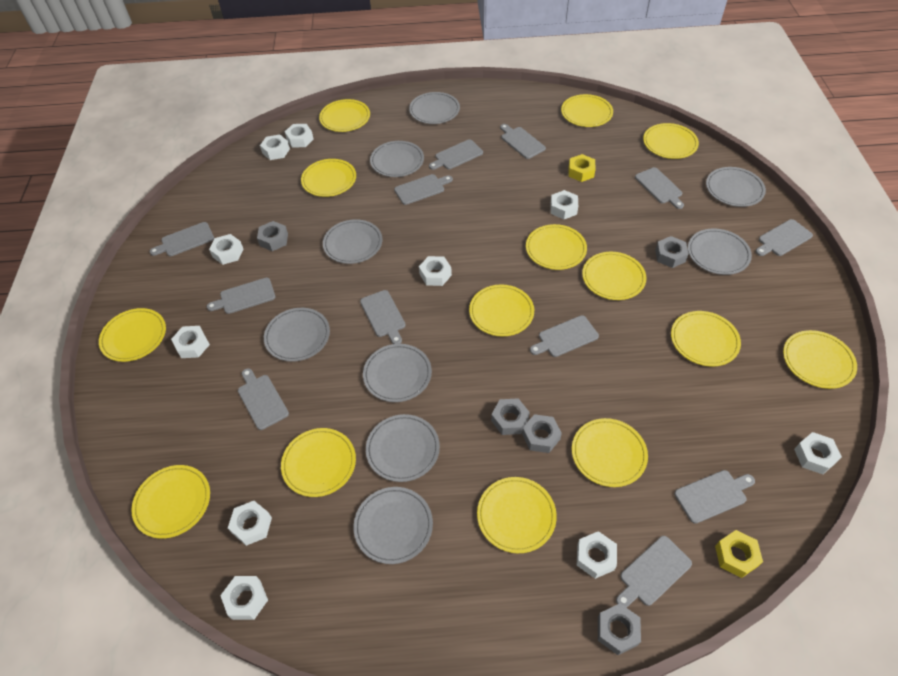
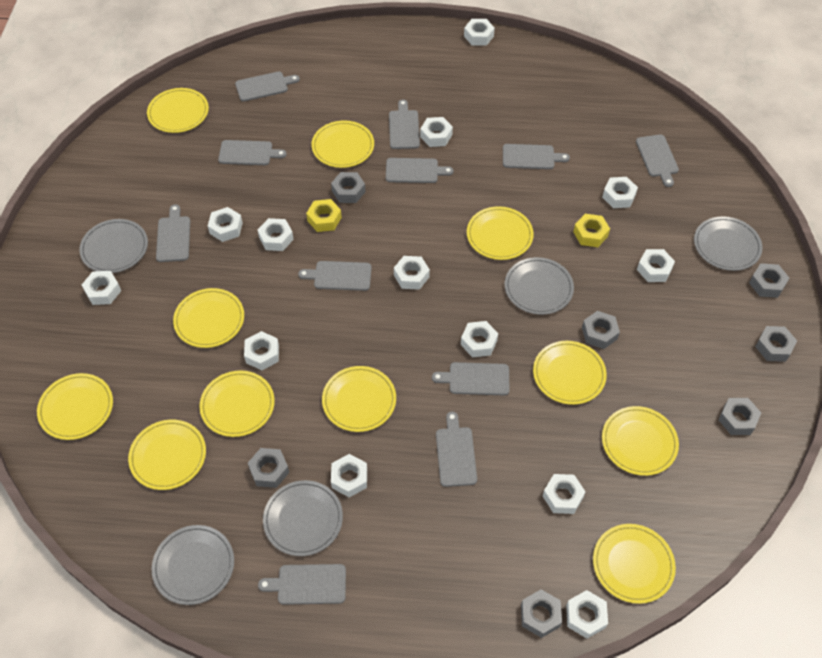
grey cutting board: 12 -> 11
grey nut: 5 -> 7
grey plate: 9 -> 5
white nut: 10 -> 13
yellow plate: 14 -> 11

